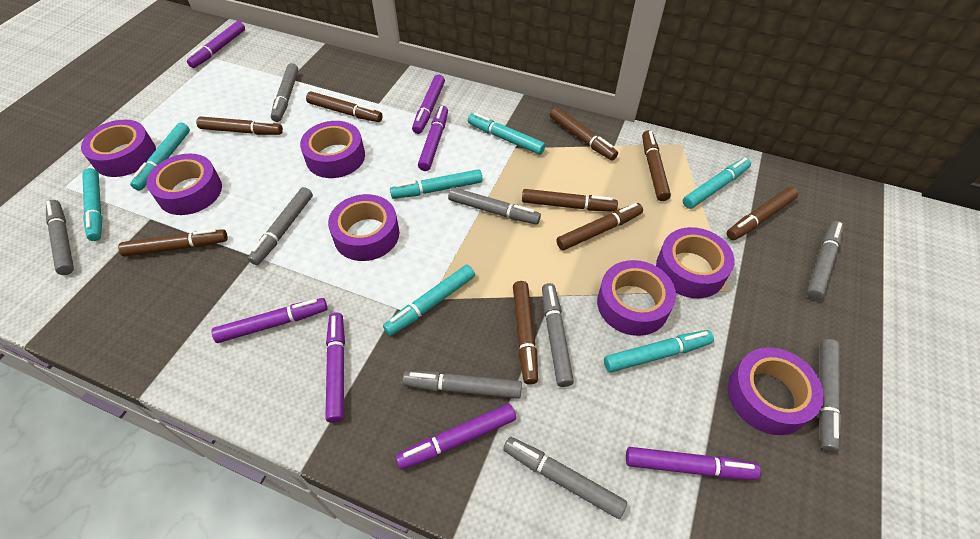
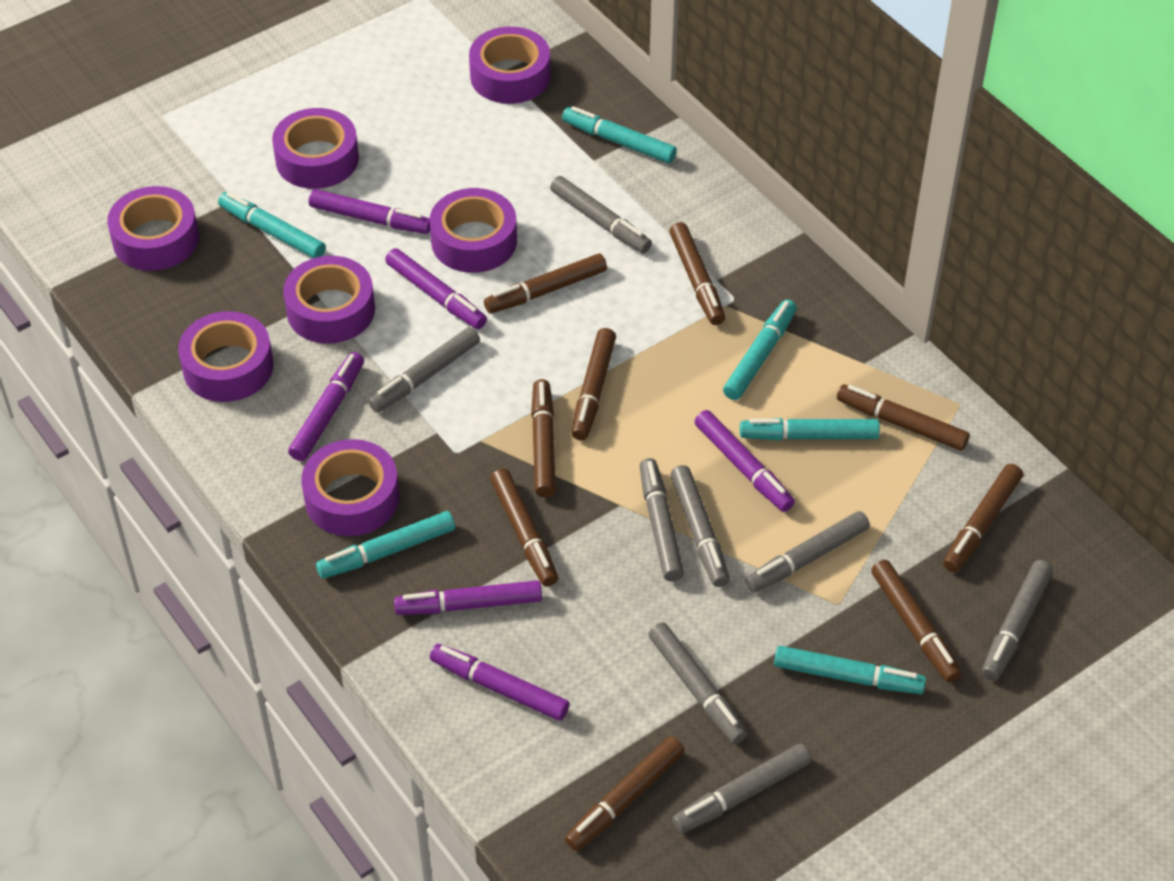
grey marker: 9 -> 8
purple marker: 7 -> 6
turquoise marker: 7 -> 6

